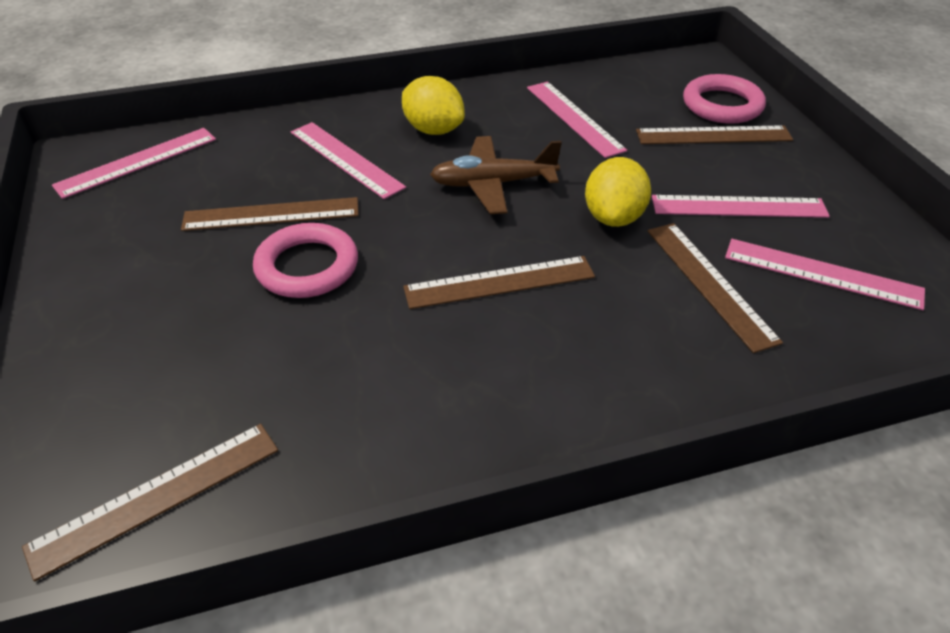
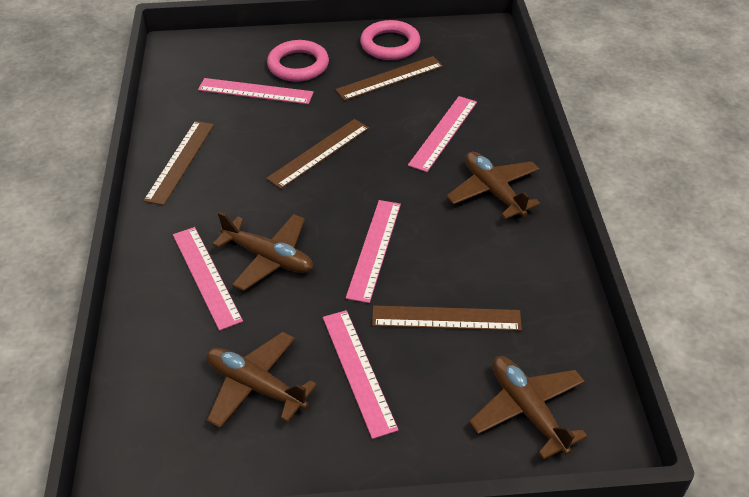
brown plane: 1 -> 4
brown ruler: 5 -> 4
yellow lemon: 2 -> 0

